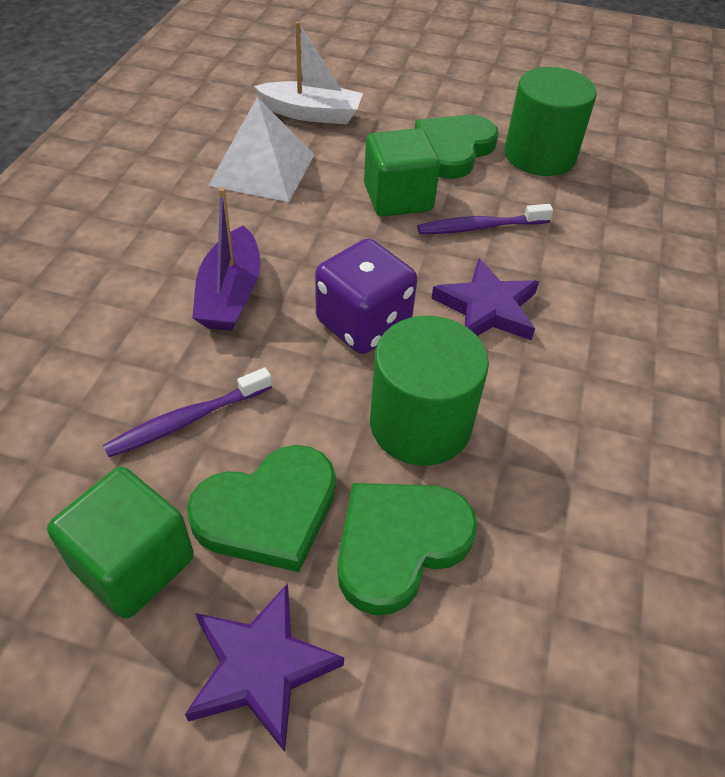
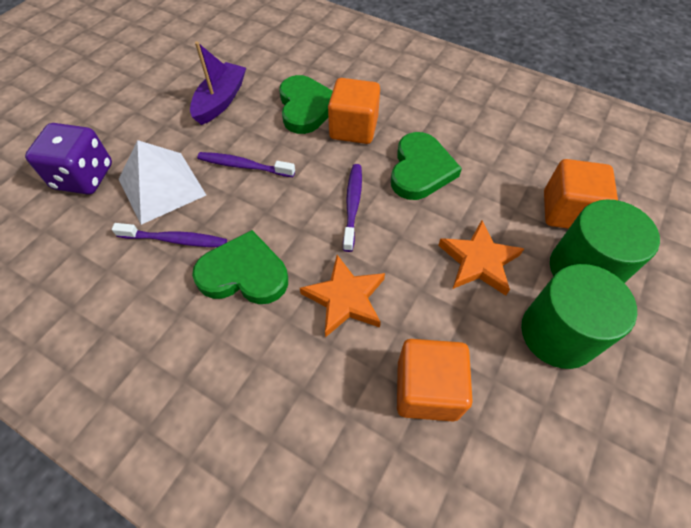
green cube: 2 -> 0
orange cube: 0 -> 3
orange star: 0 -> 2
purple star: 2 -> 0
purple toothbrush: 2 -> 3
white boat: 1 -> 0

